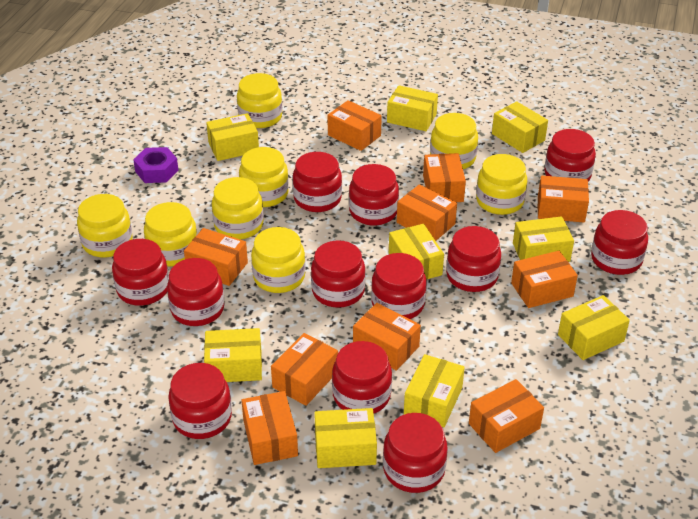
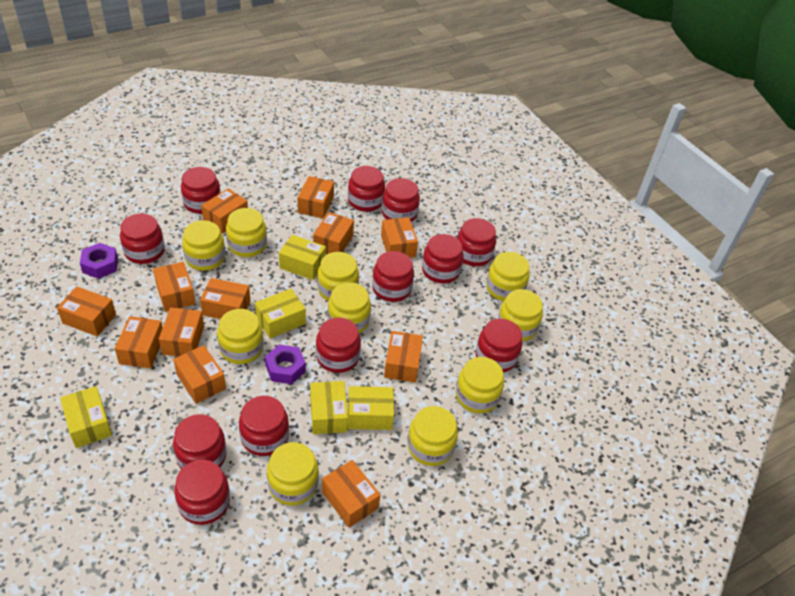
orange box: 10 -> 12
purple nut: 1 -> 2
yellow box: 9 -> 5
yellow jar: 8 -> 10

